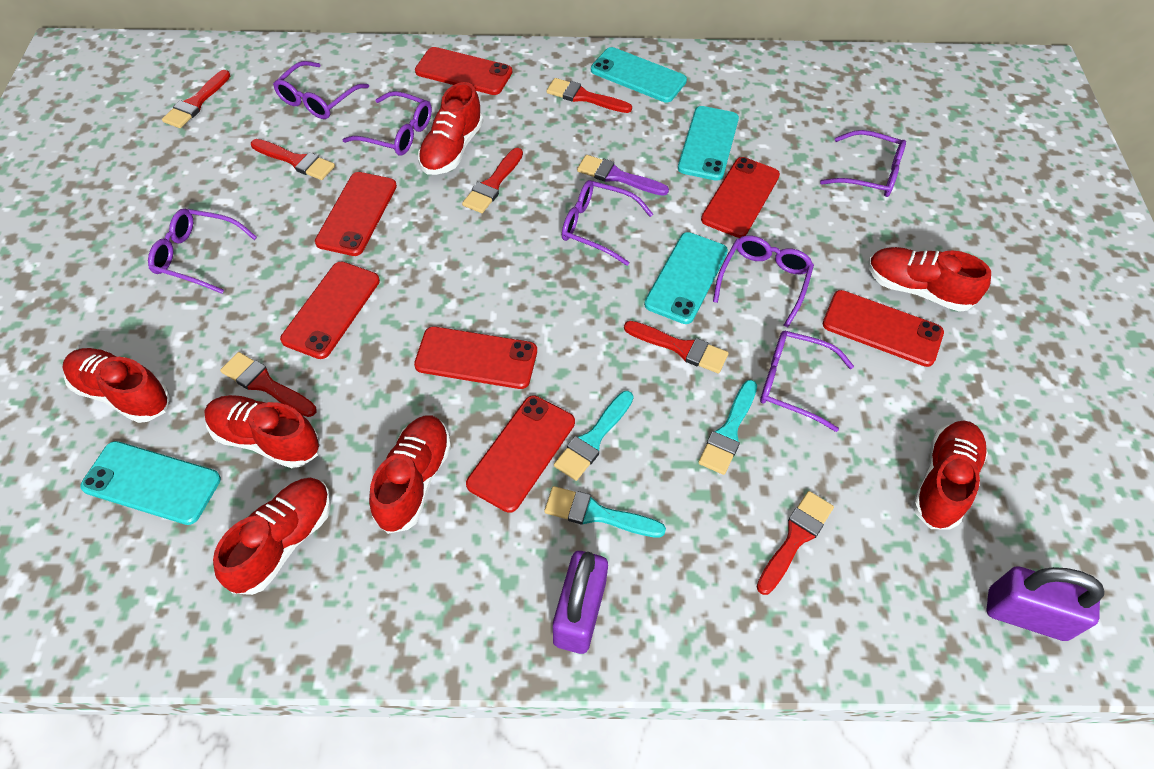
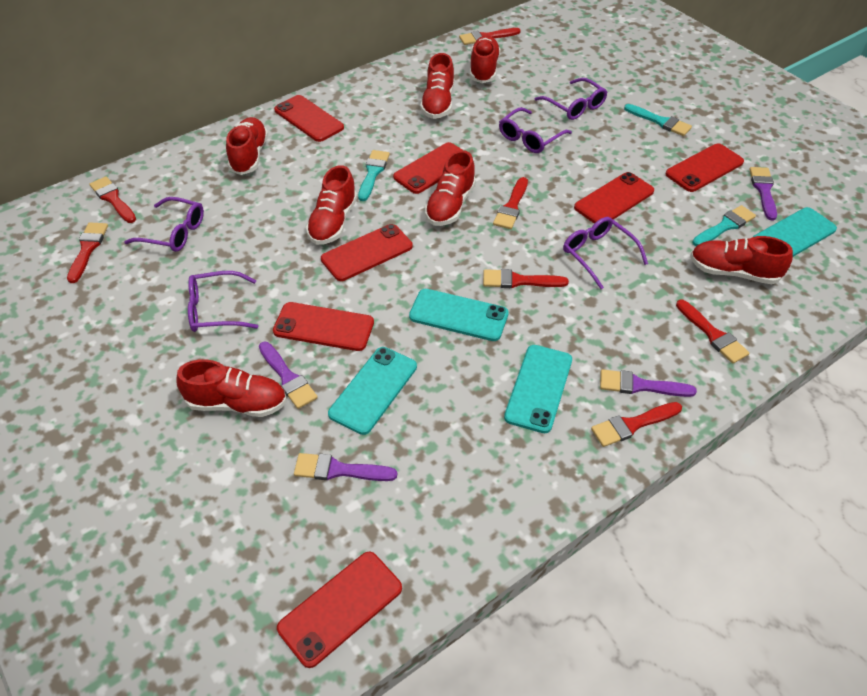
purple brush: 1 -> 4
purple glasses: 7 -> 5
purple padlock: 2 -> 0

